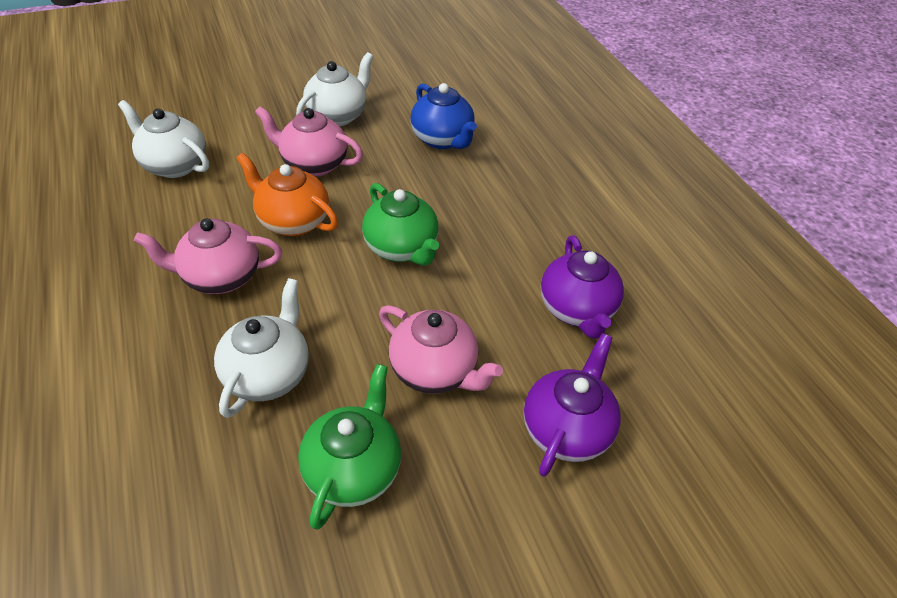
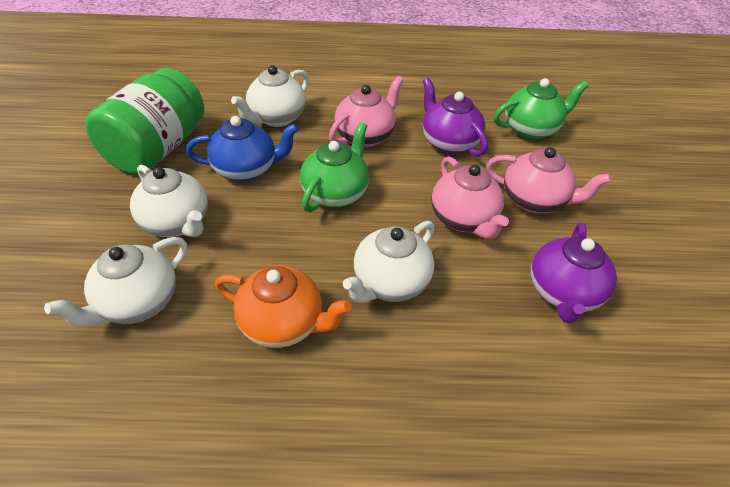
green jar: 0 -> 1
white teapot: 3 -> 4

